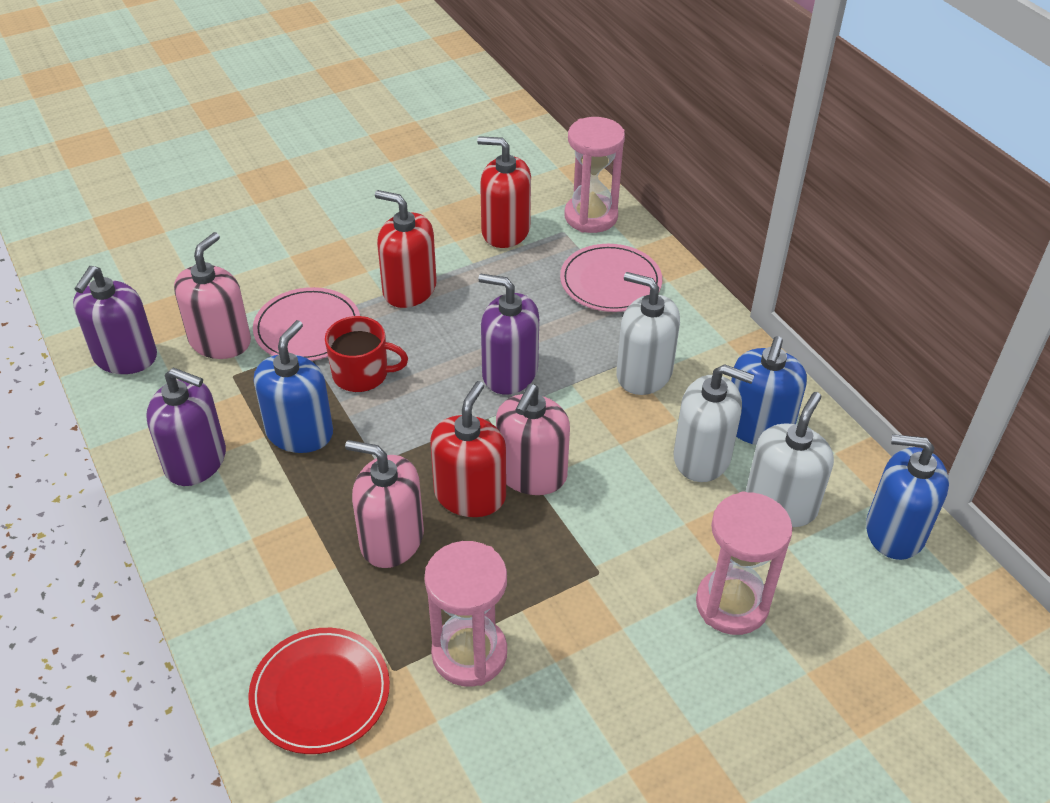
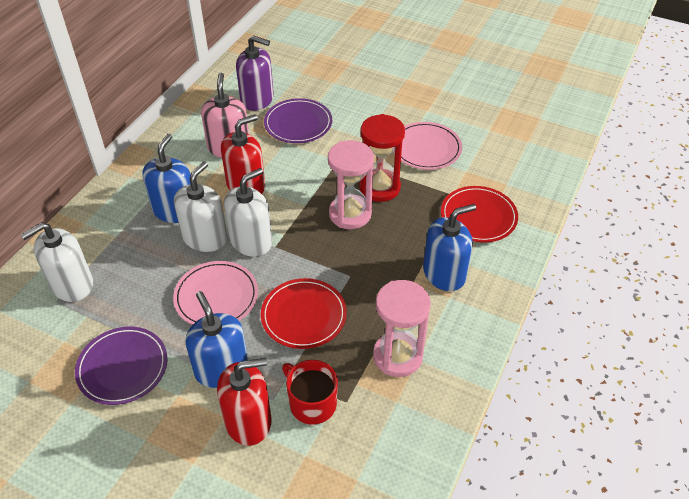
pink hourglass: 3 -> 2
pink soap dispenser: 3 -> 1
purple plate: 0 -> 2
purple soap dispenser: 3 -> 1
red hourglass: 0 -> 1
red plate: 1 -> 2
red soap dispenser: 3 -> 2

